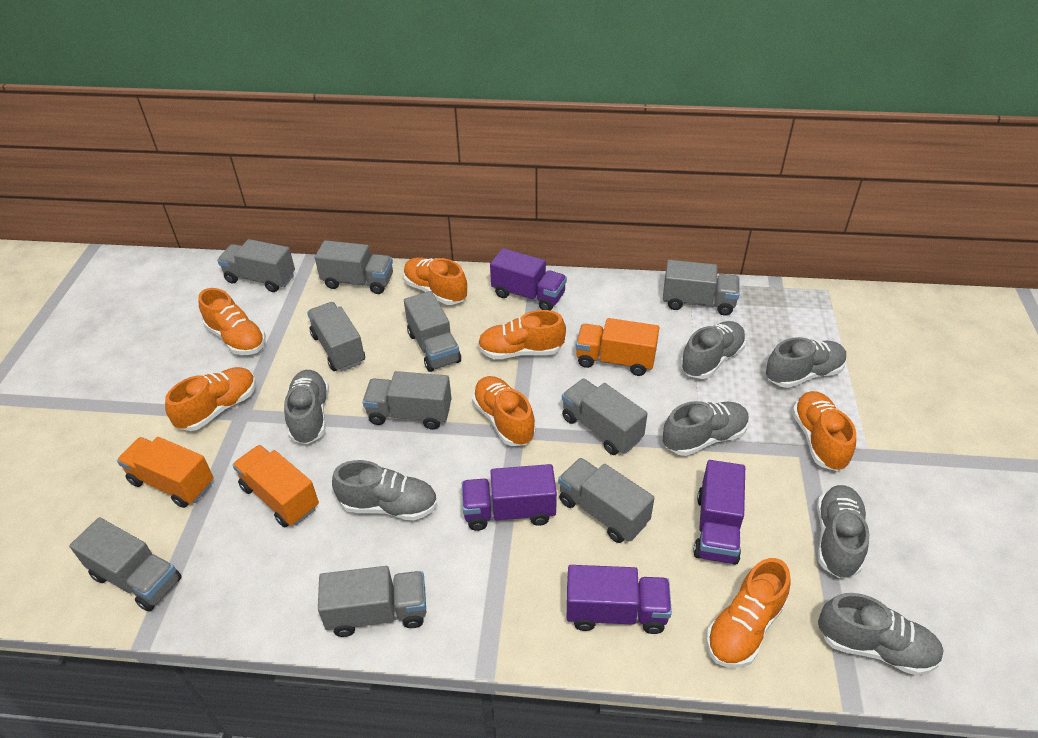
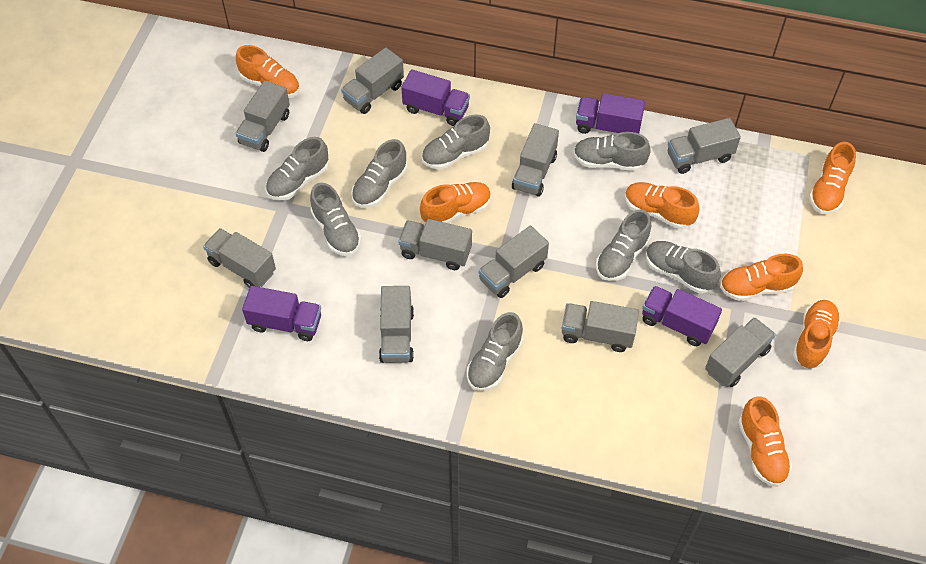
grey shoe: 7 -> 8
orange truck: 3 -> 0

